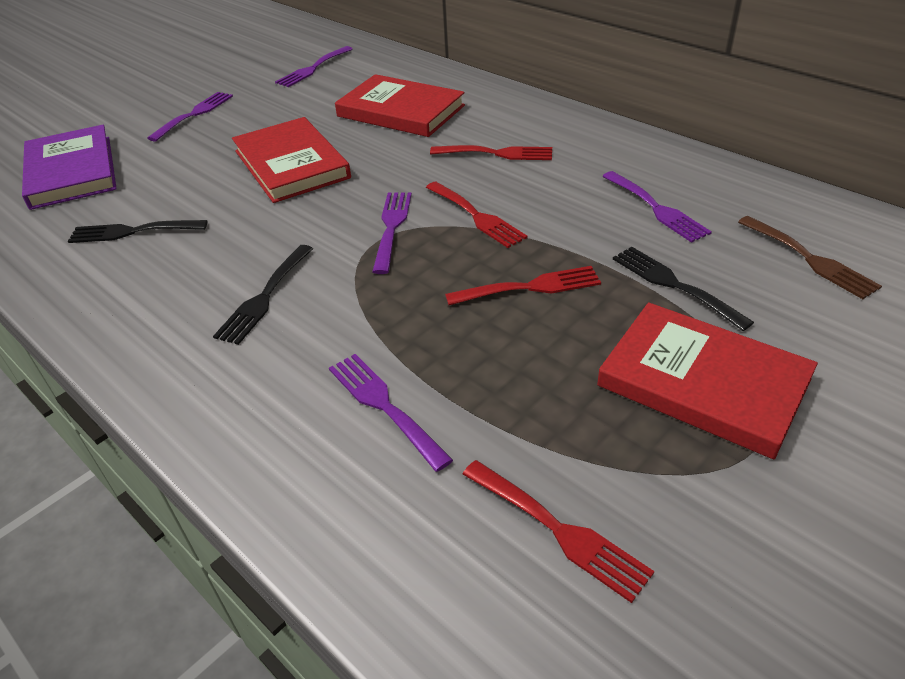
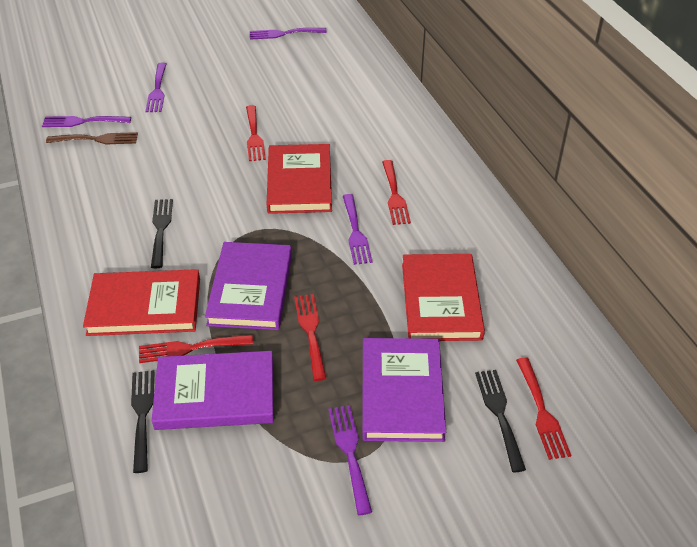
purple book: 1 -> 3
red fork: 4 -> 5

